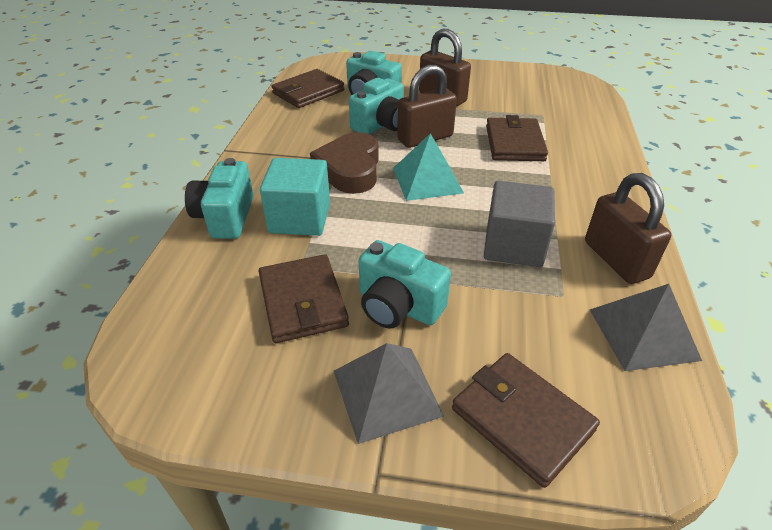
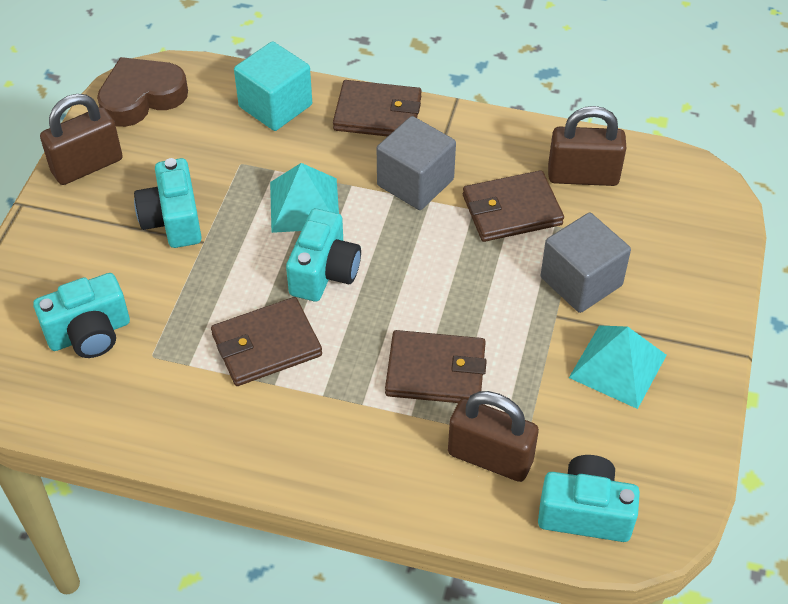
grey cube: 1 -> 2
grey pyramid: 2 -> 0
turquoise pyramid: 1 -> 2

